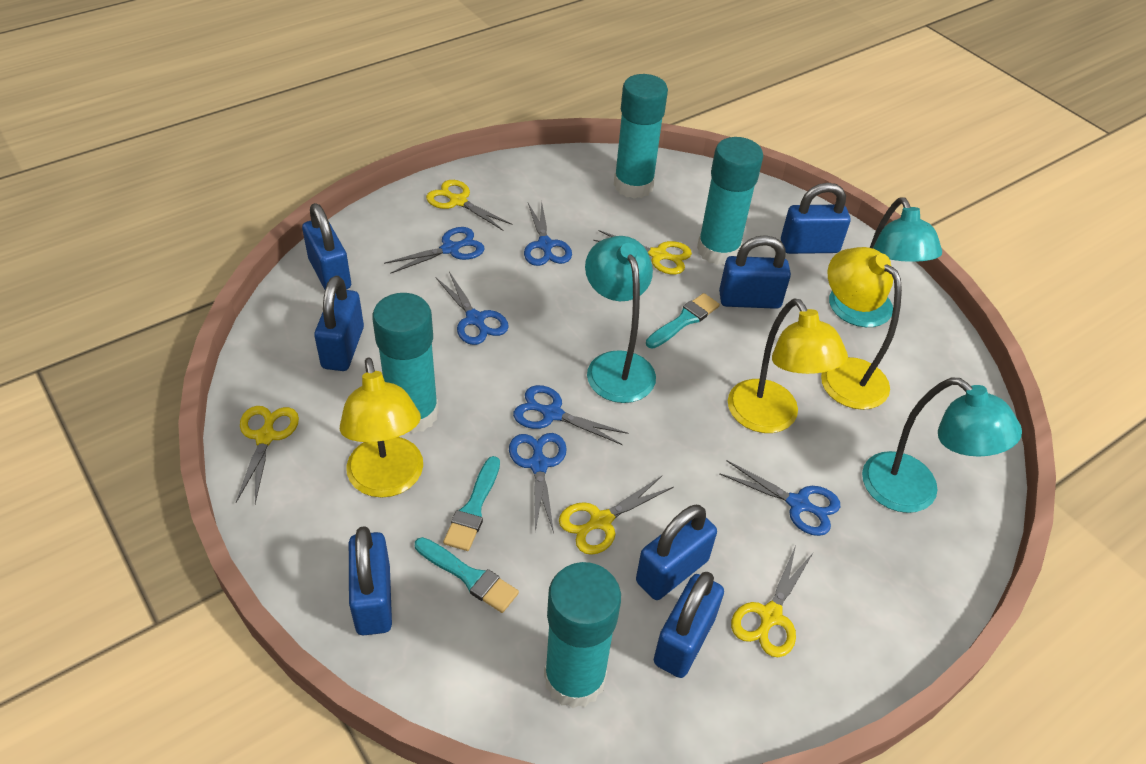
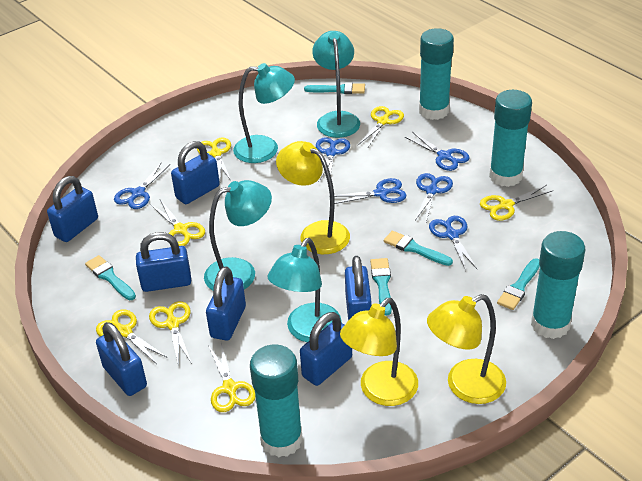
turquoise brush: 3 -> 5
turquoise lamp: 3 -> 4
yellow scissors: 5 -> 7

